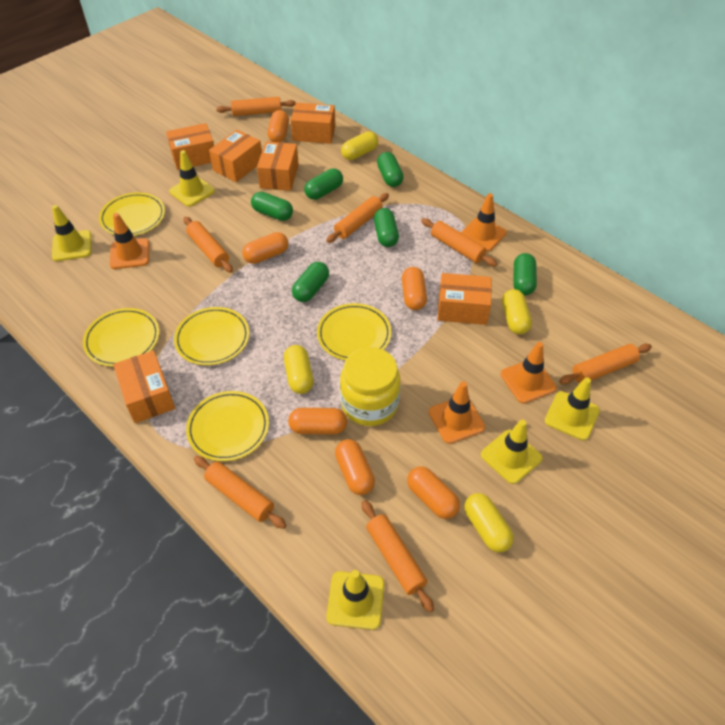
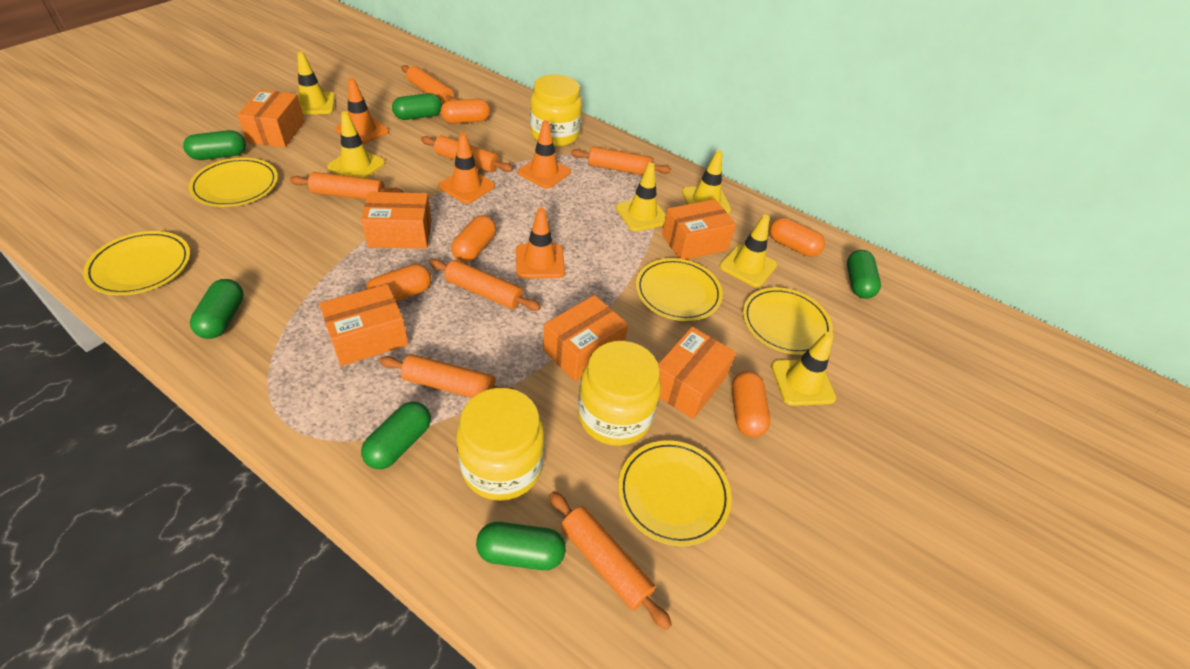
orange capsule: 6 -> 5
yellow capsule: 4 -> 0
yellow jar: 1 -> 3
yellow traffic cone: 5 -> 6

